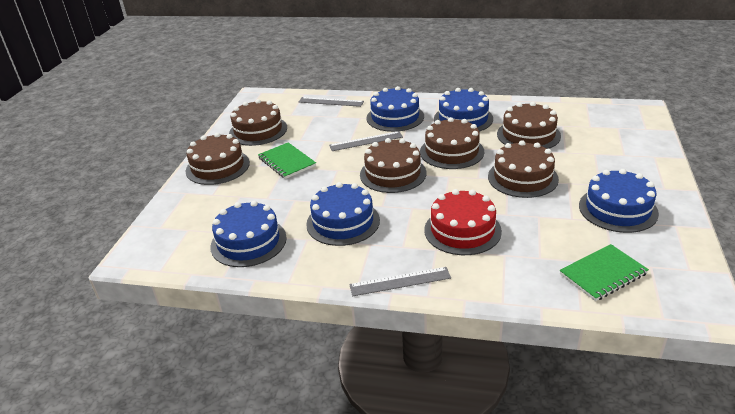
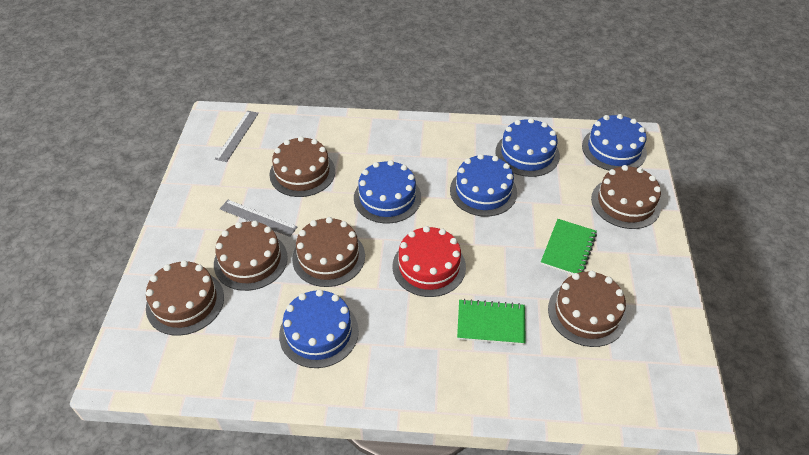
grey ruler: 3 -> 2

